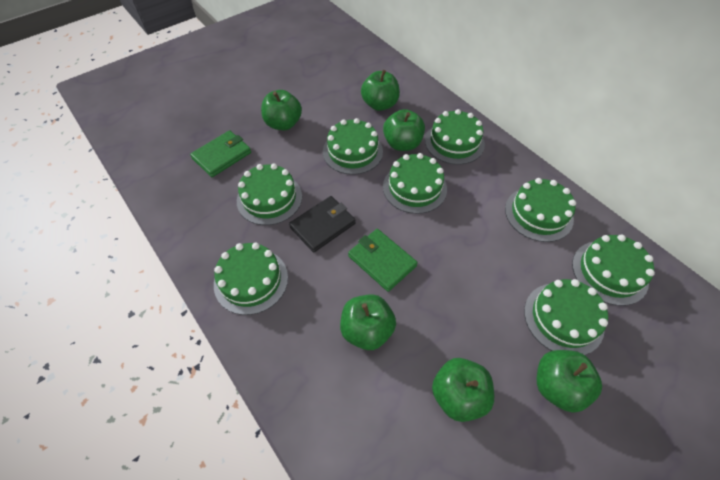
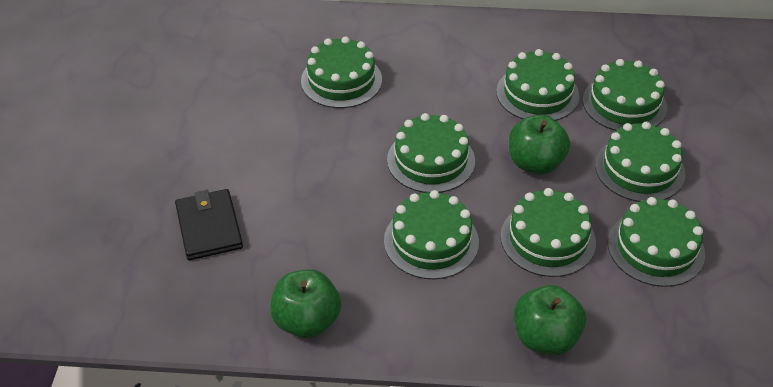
green apple: 6 -> 3
green wallet: 2 -> 0

